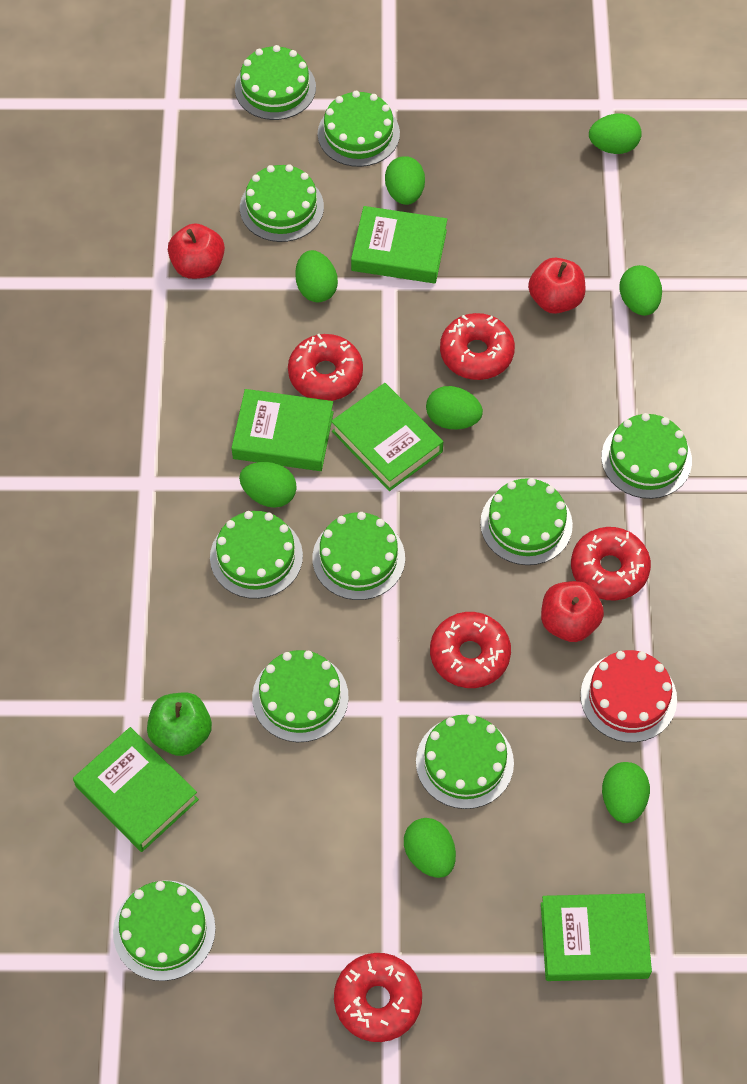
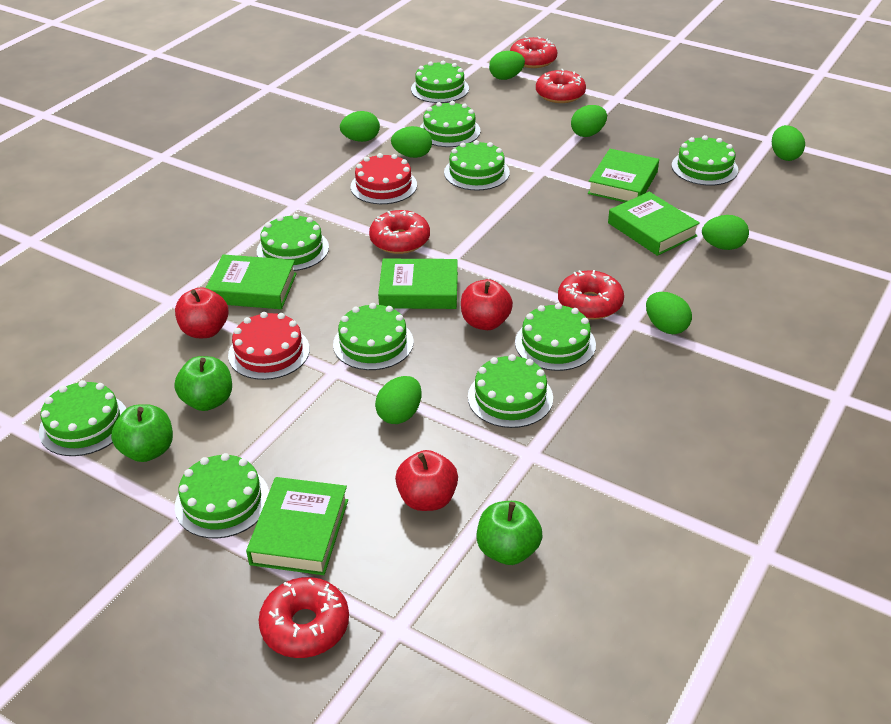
green apple: 1 -> 3
red cake: 1 -> 2

